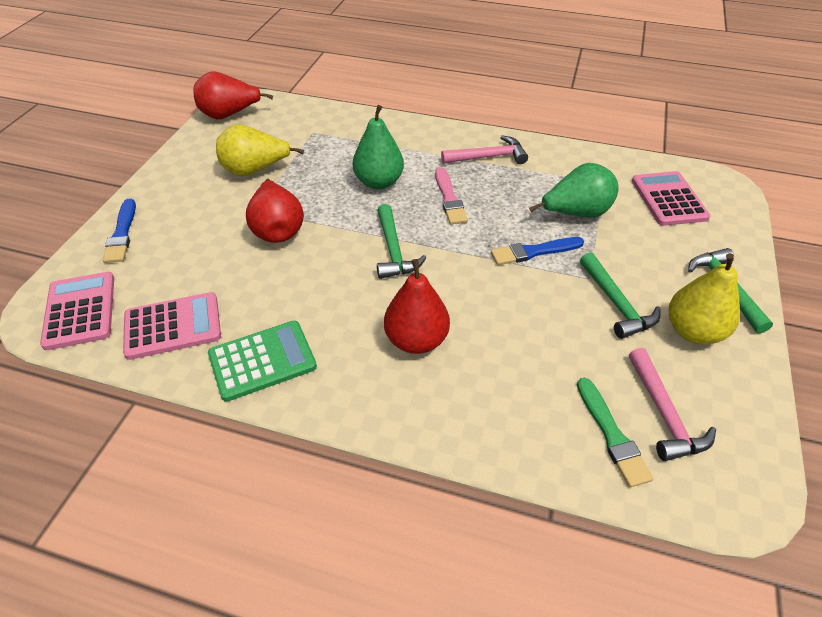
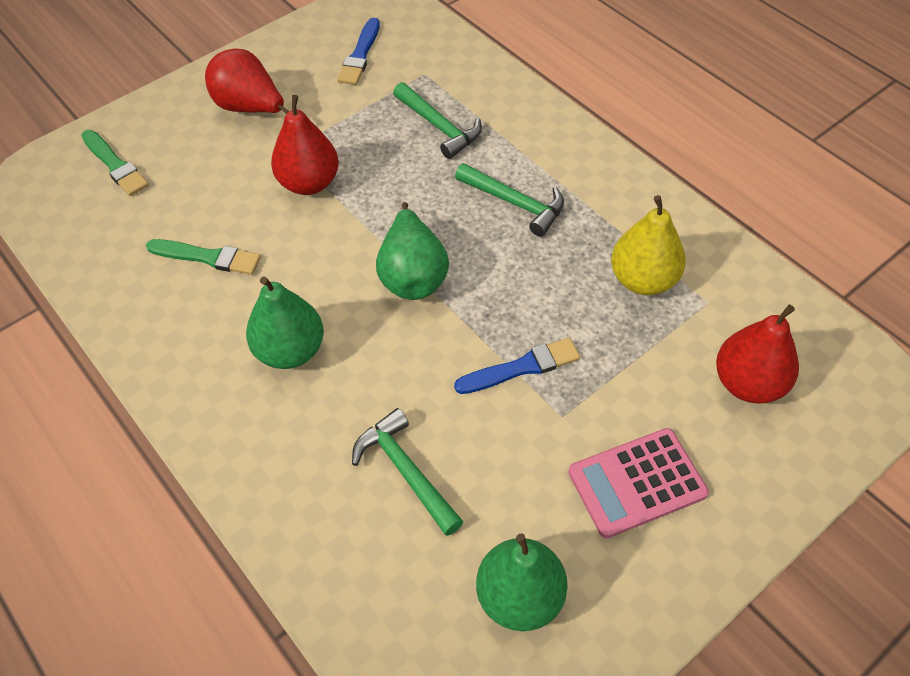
green brush: 1 -> 2
green calculator: 1 -> 0
green pear: 2 -> 3
pink brush: 1 -> 0
pink calculator: 3 -> 1
pink hammer: 2 -> 0
yellow pear: 2 -> 1

